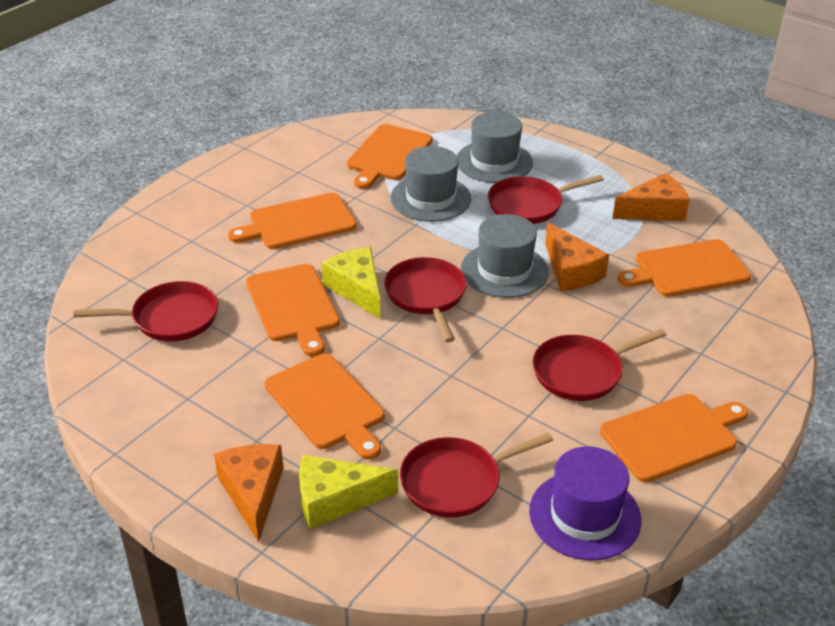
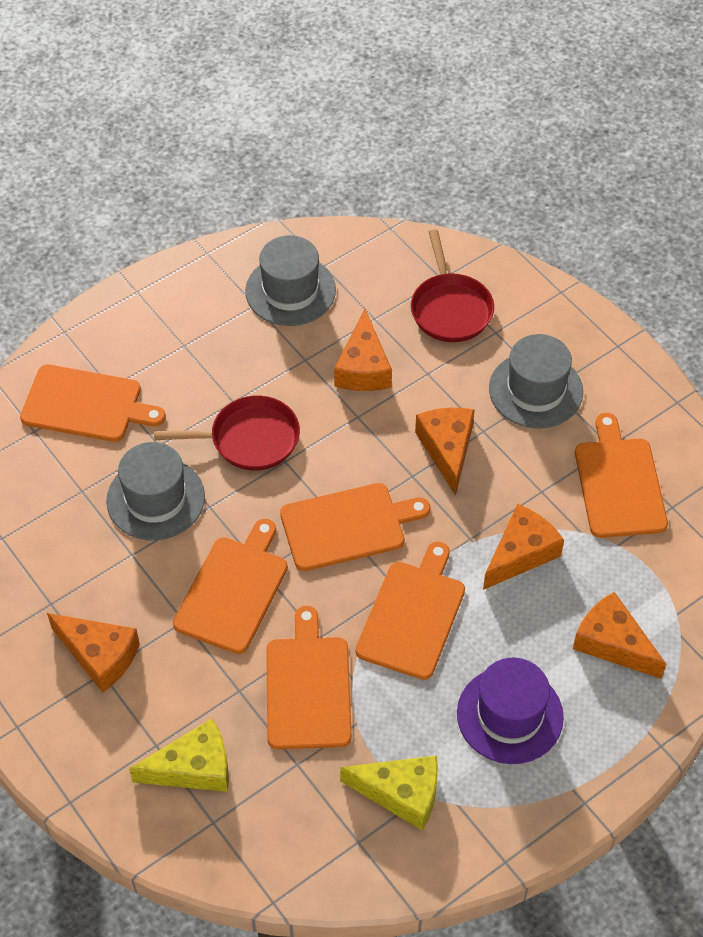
orange cheese: 3 -> 5
red pan: 5 -> 2

